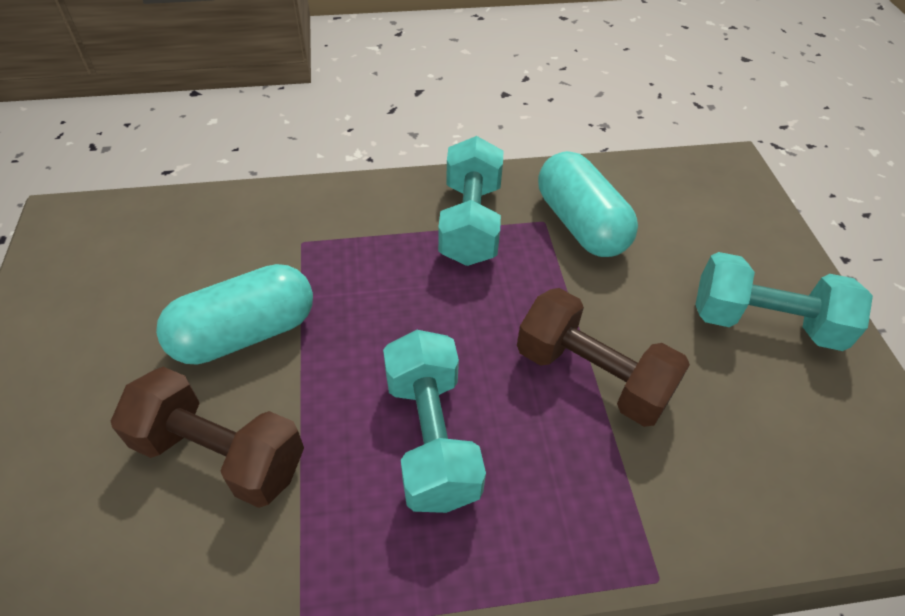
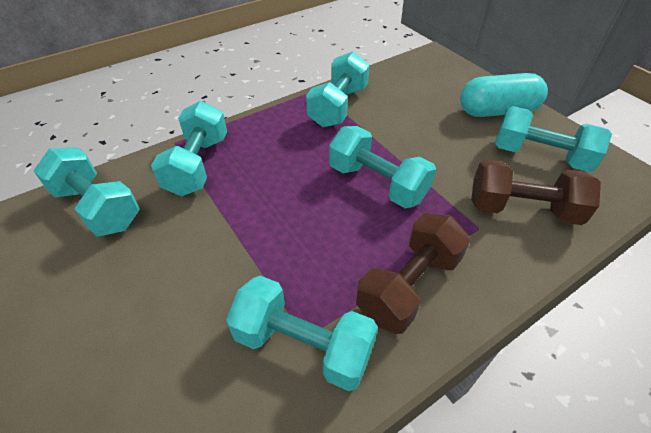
turquoise capsule: 2 -> 1
turquoise dumbbell: 3 -> 6

